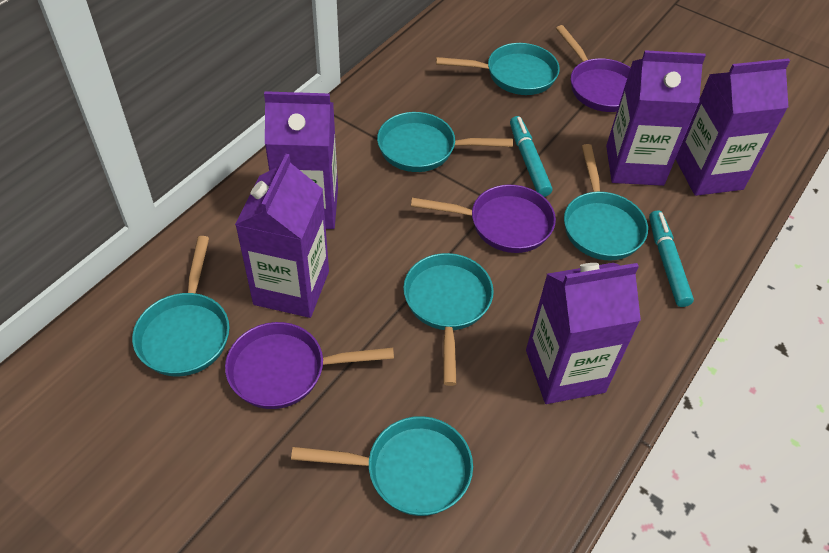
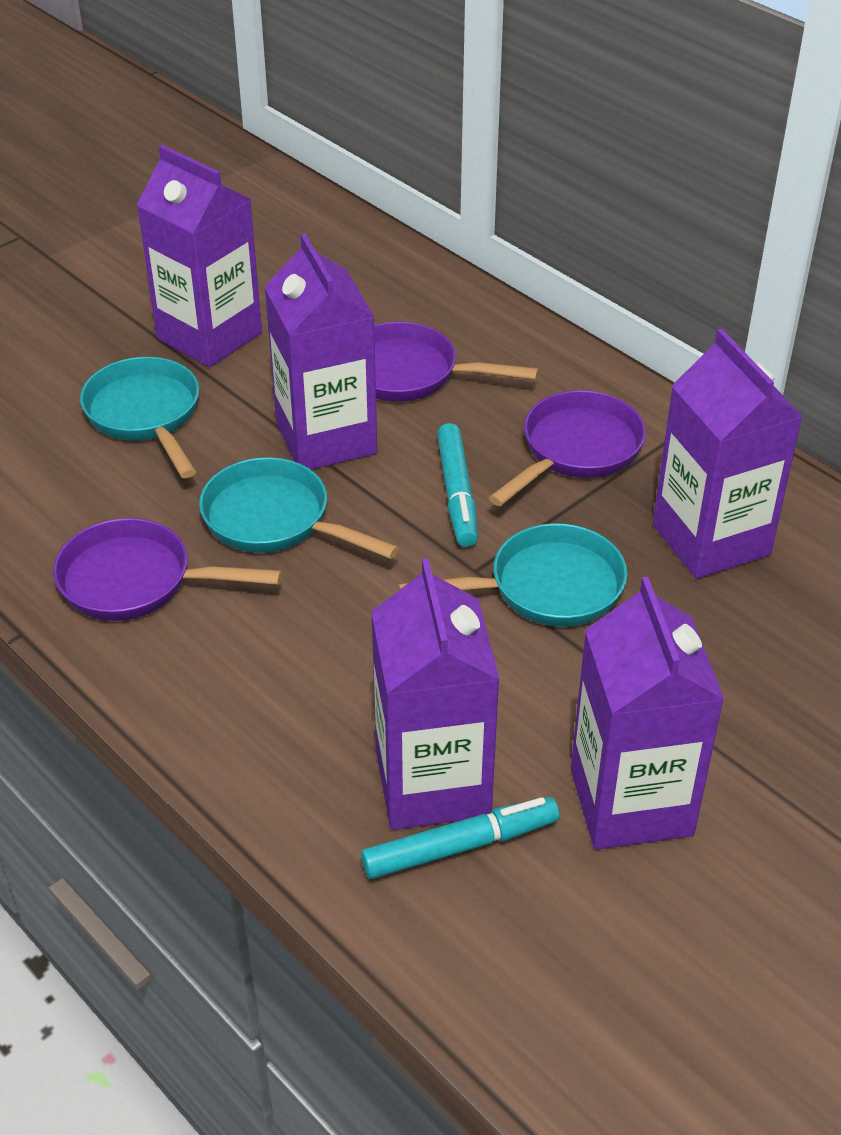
turquoise pan: 6 -> 3

